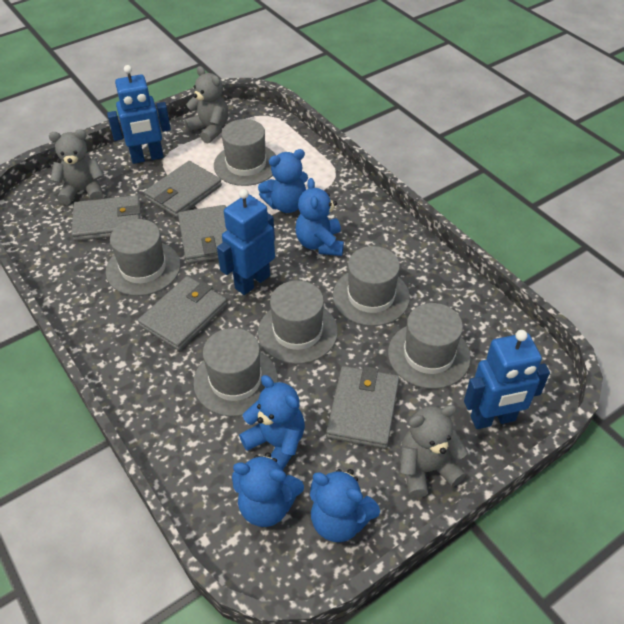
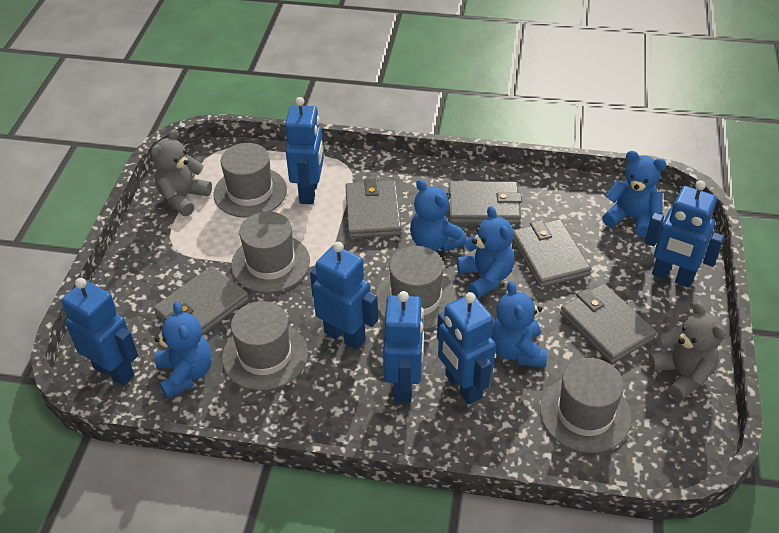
blue robot: 3 -> 6
grey hat: 6 -> 5
grey teddy bear: 3 -> 2

